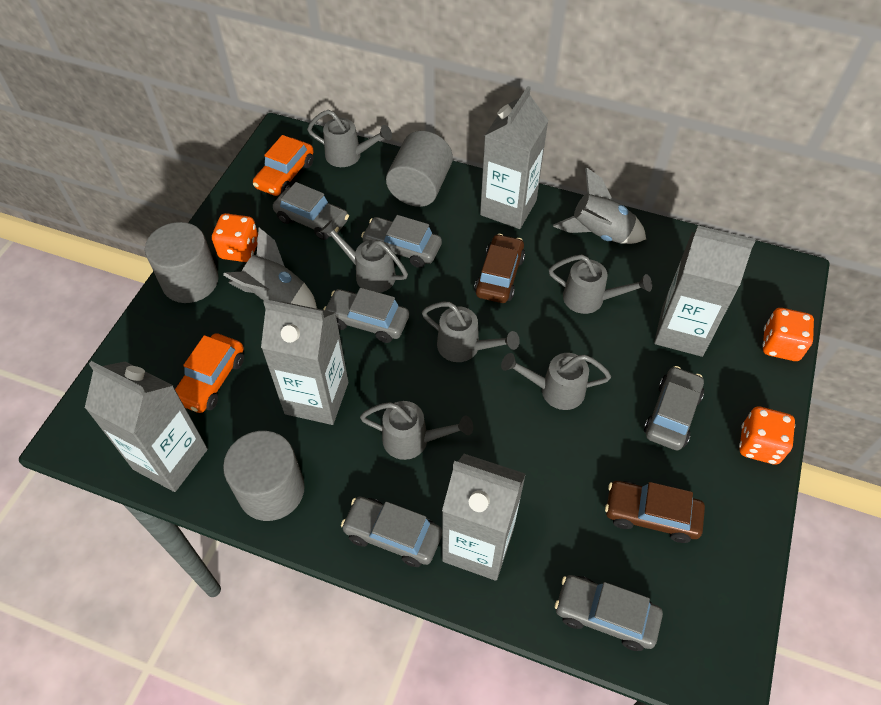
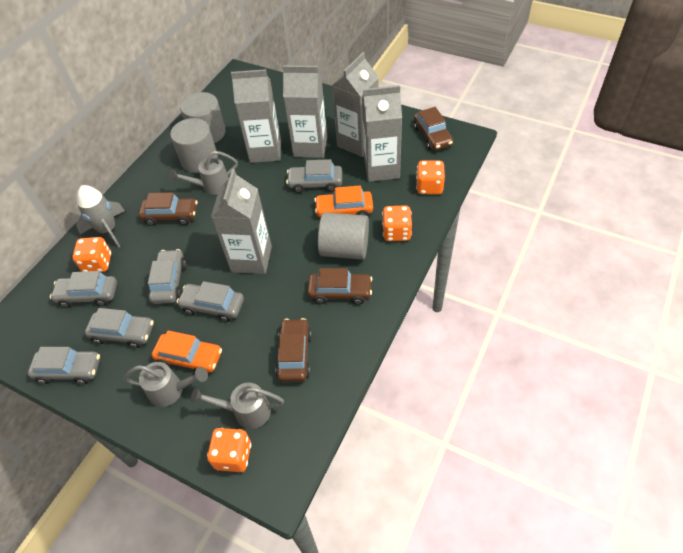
brown car: 2 -> 4
grey rocket: 2 -> 1
grey watering can: 6 -> 3
orange dice: 3 -> 4

